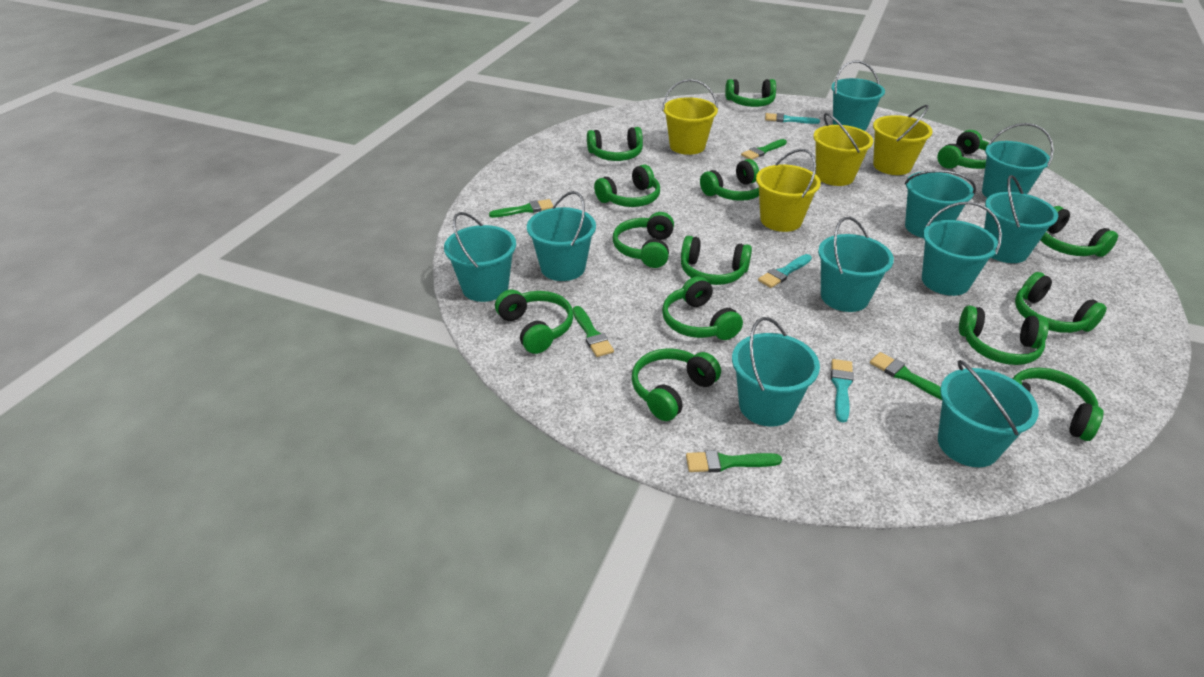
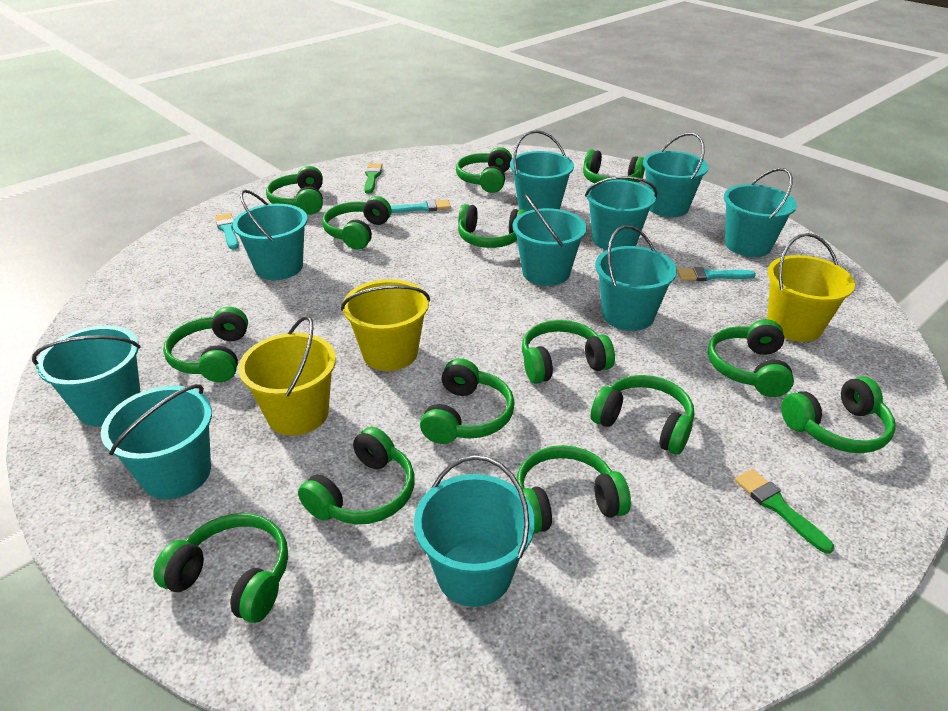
green brush: 5 -> 2
yellow bucket: 4 -> 3

